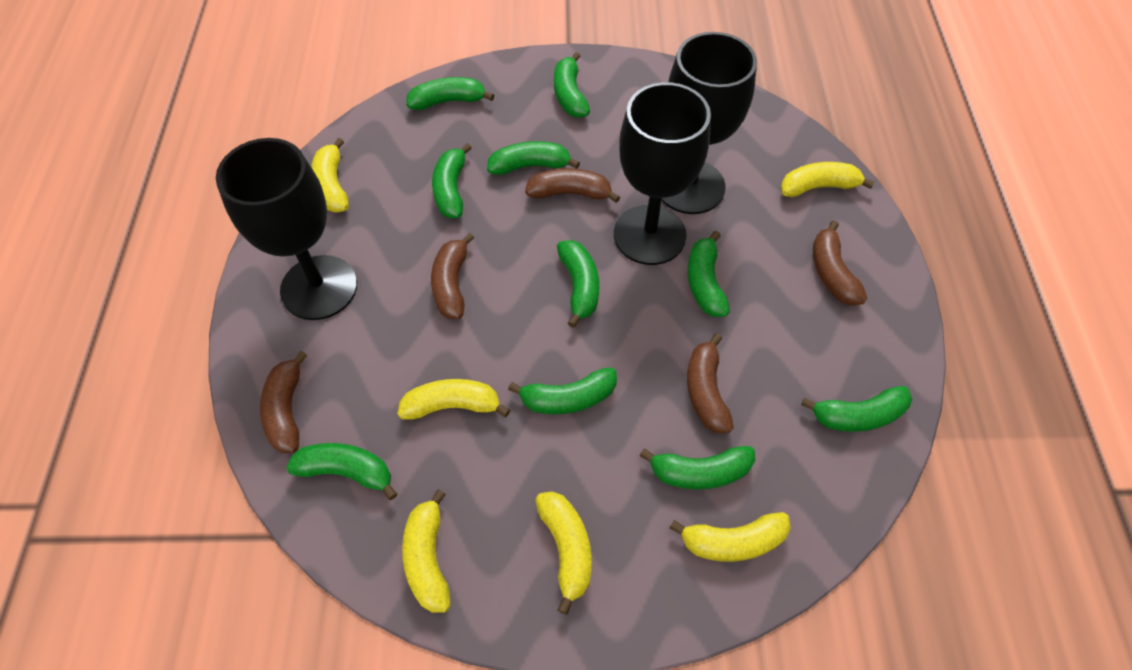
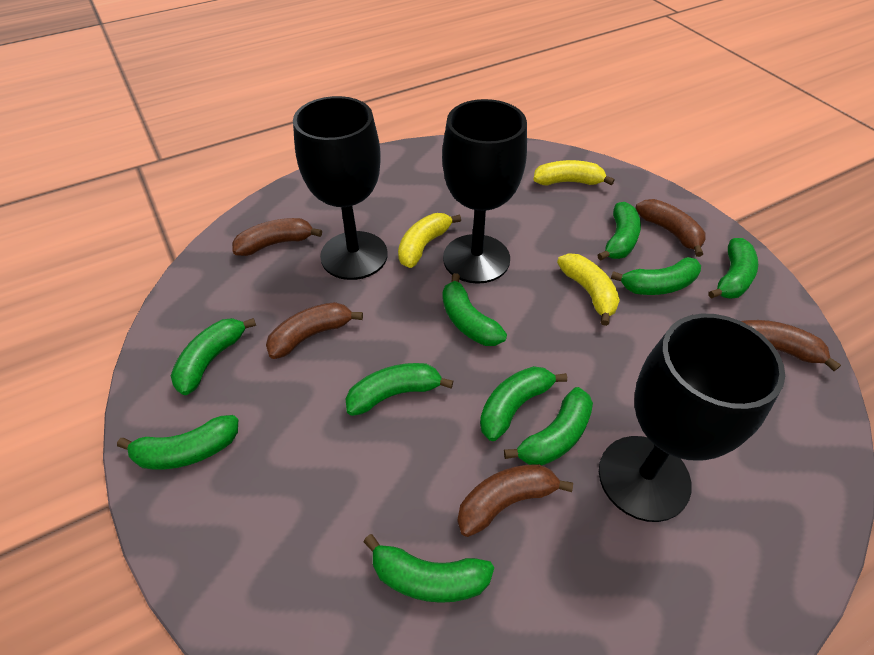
yellow banana: 6 -> 3

